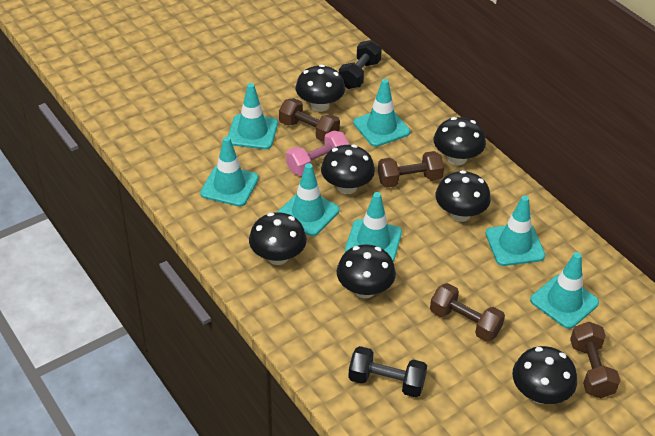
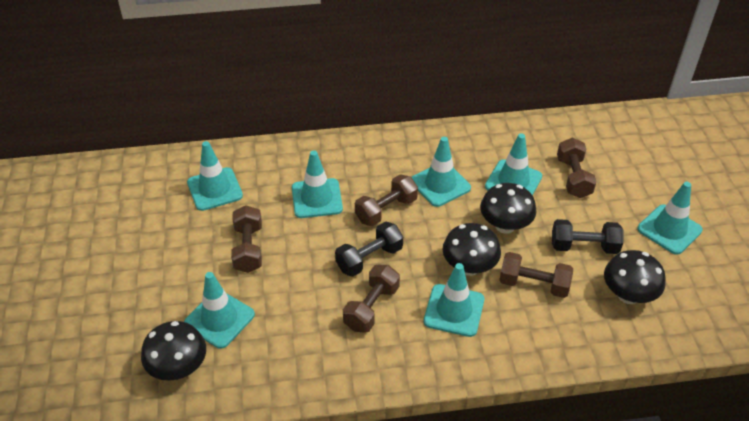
black mushroom: 7 -> 4
brown dumbbell: 4 -> 5
pink dumbbell: 1 -> 0

